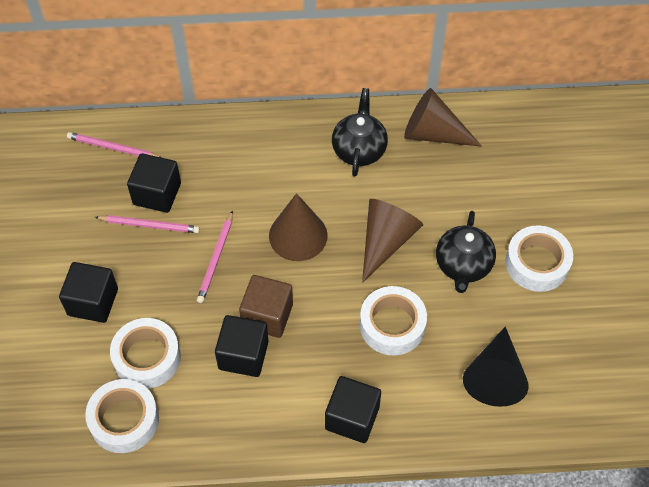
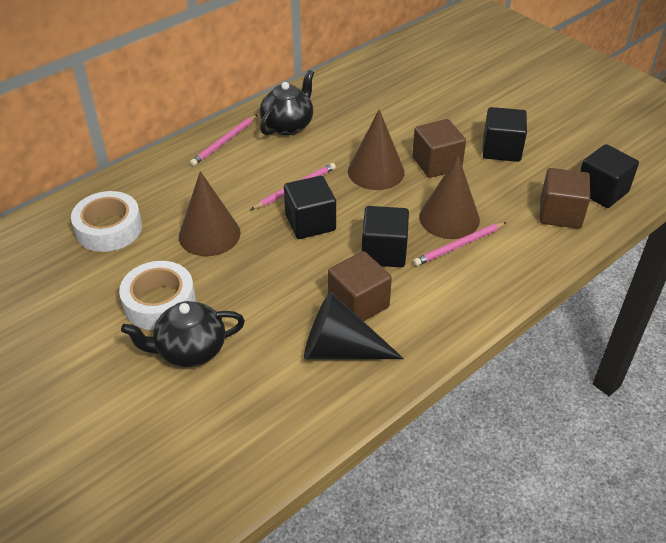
brown cube: 1 -> 3
white tape: 4 -> 2

